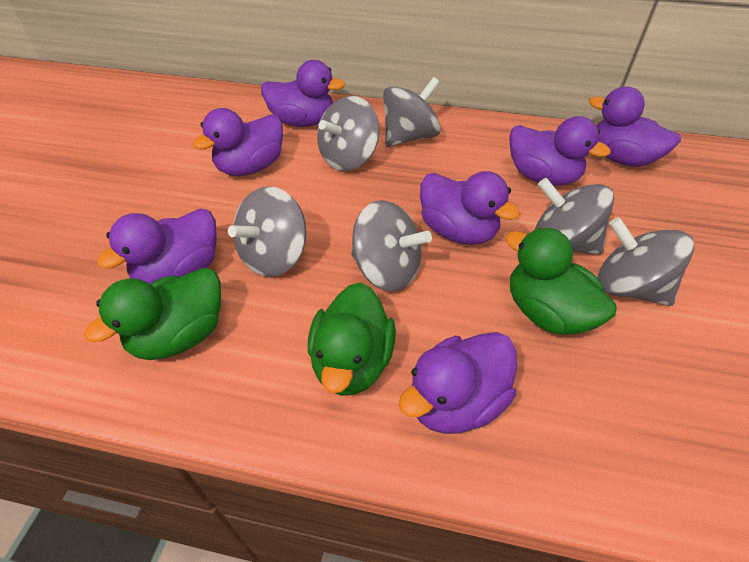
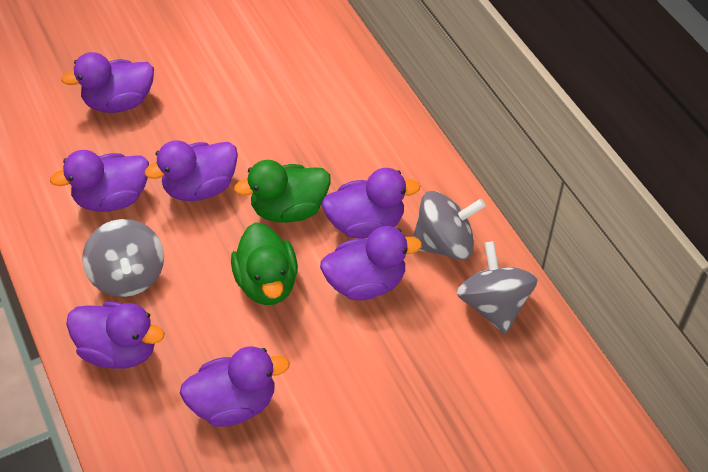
green duck: 3 -> 2
grey spinning top: 6 -> 3

